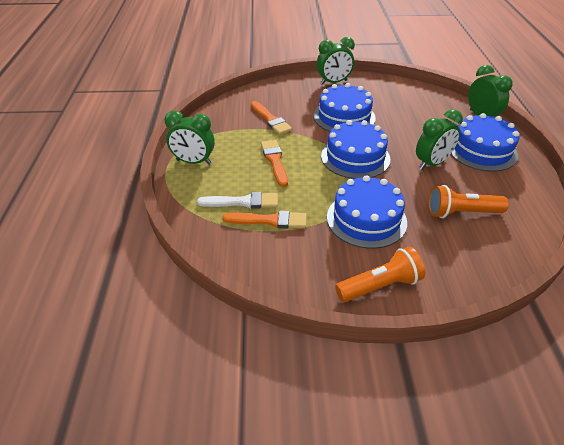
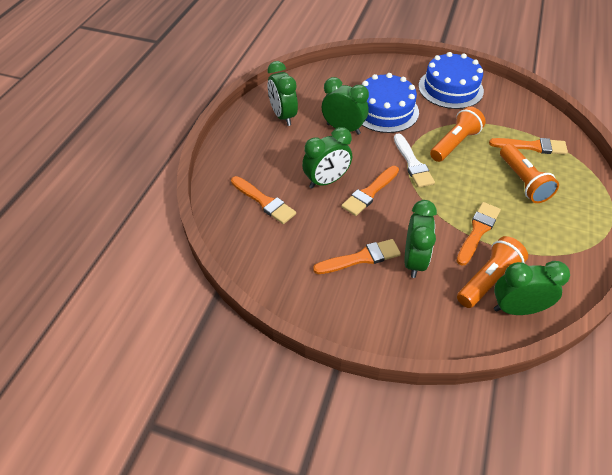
blue cake: 4 -> 2
green clock: 4 -> 5
orange brush: 3 -> 5
orange flashlight: 2 -> 3

